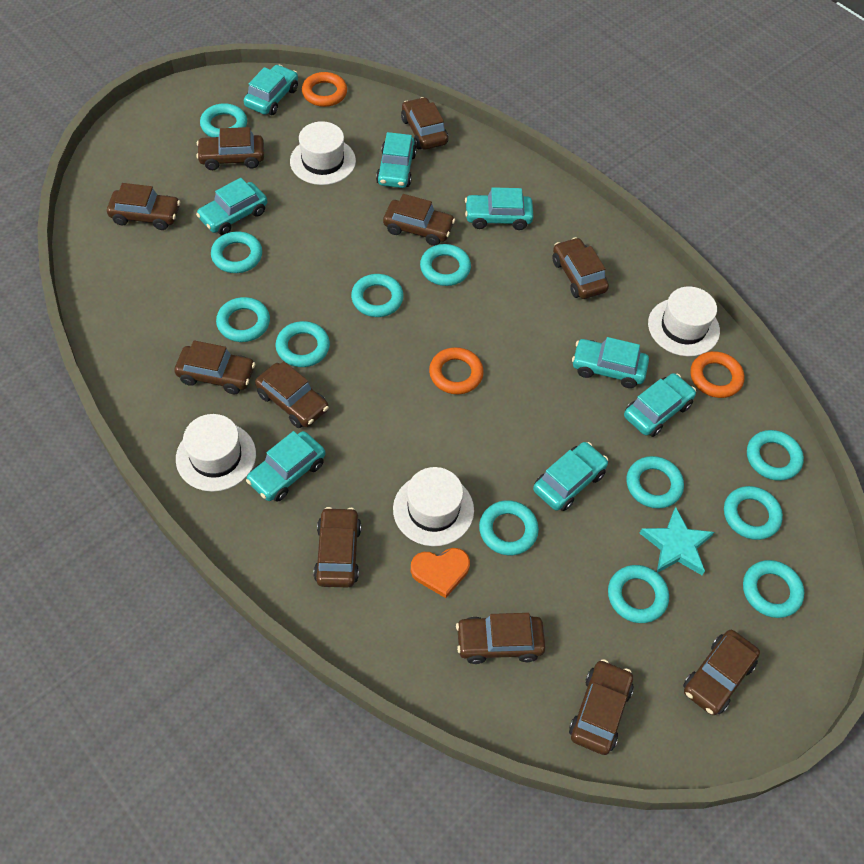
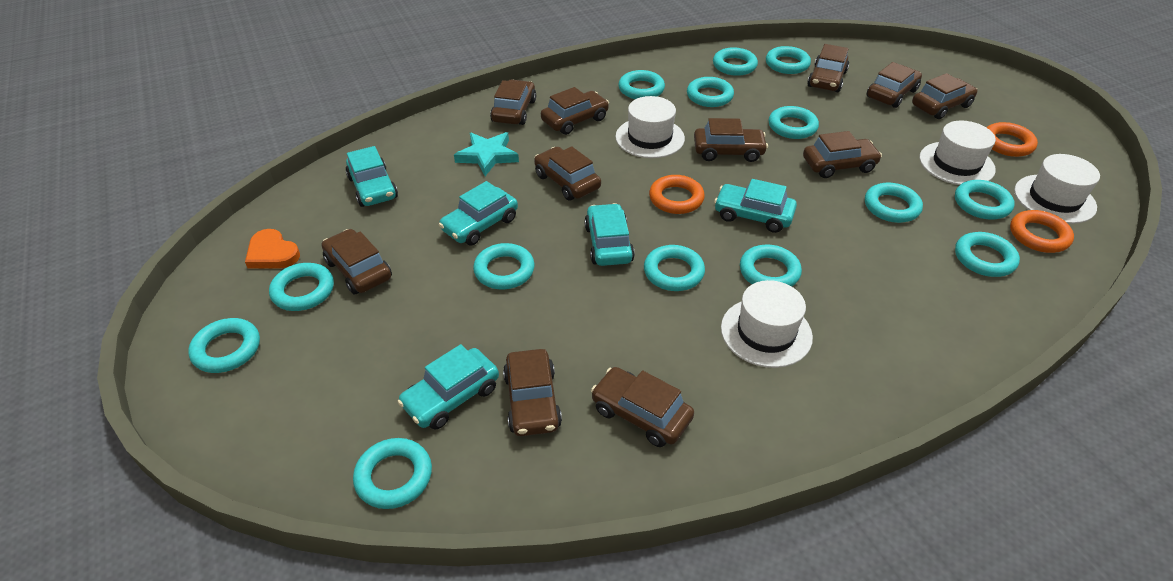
turquoise car: 8 -> 5
turquoise ring: 12 -> 14

